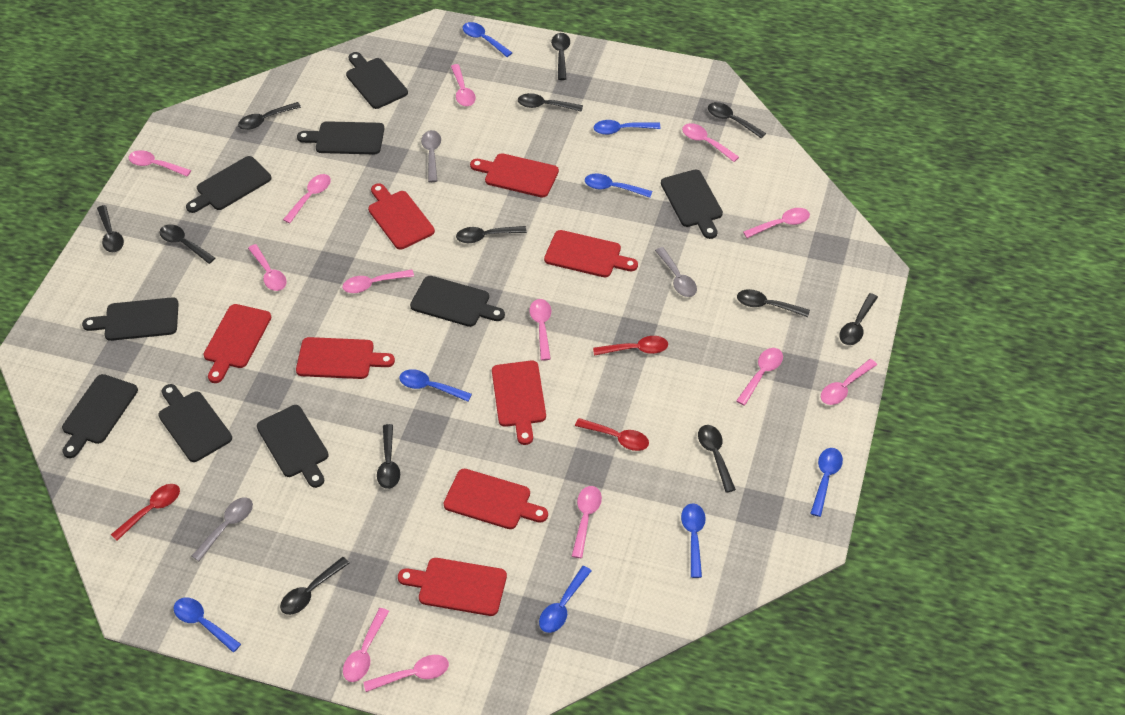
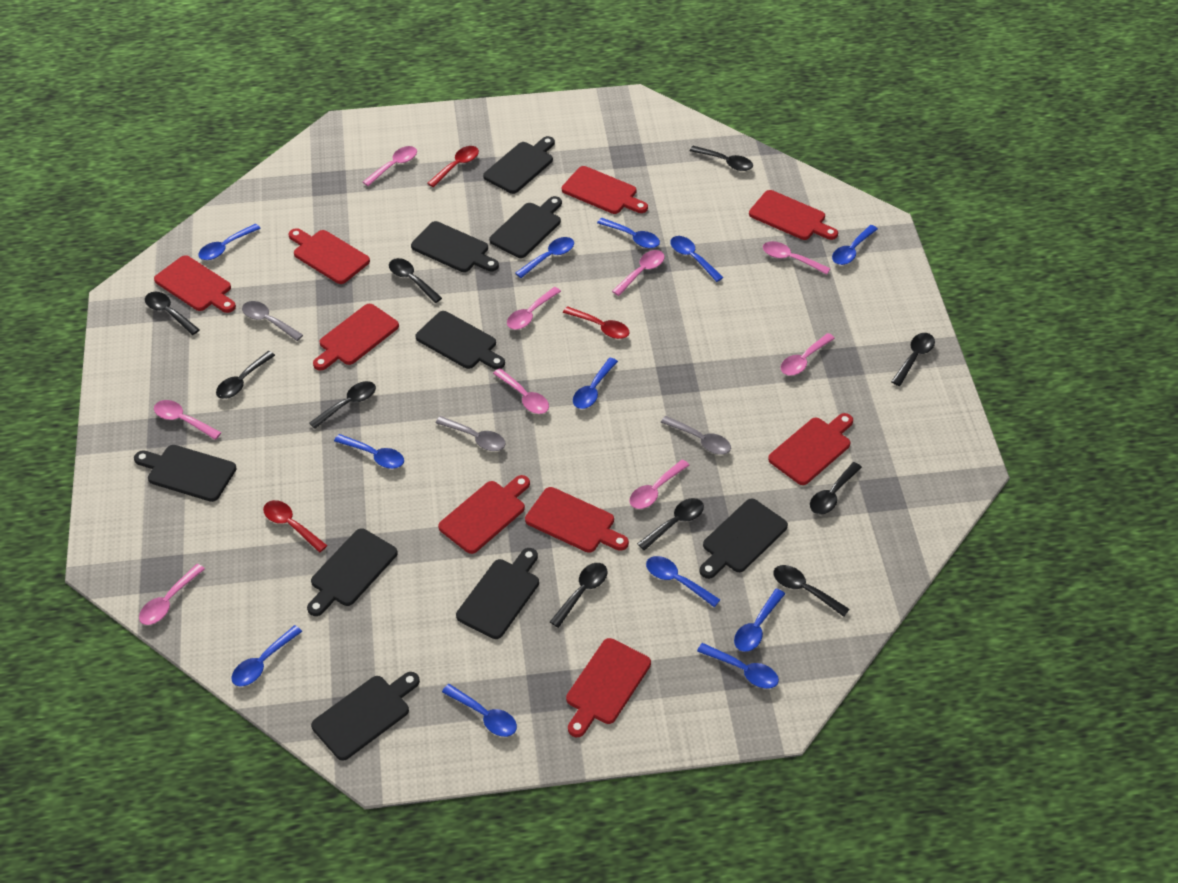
black spoon: 12 -> 10
blue spoon: 8 -> 12
pink spoon: 13 -> 9
red cutting board: 8 -> 9

